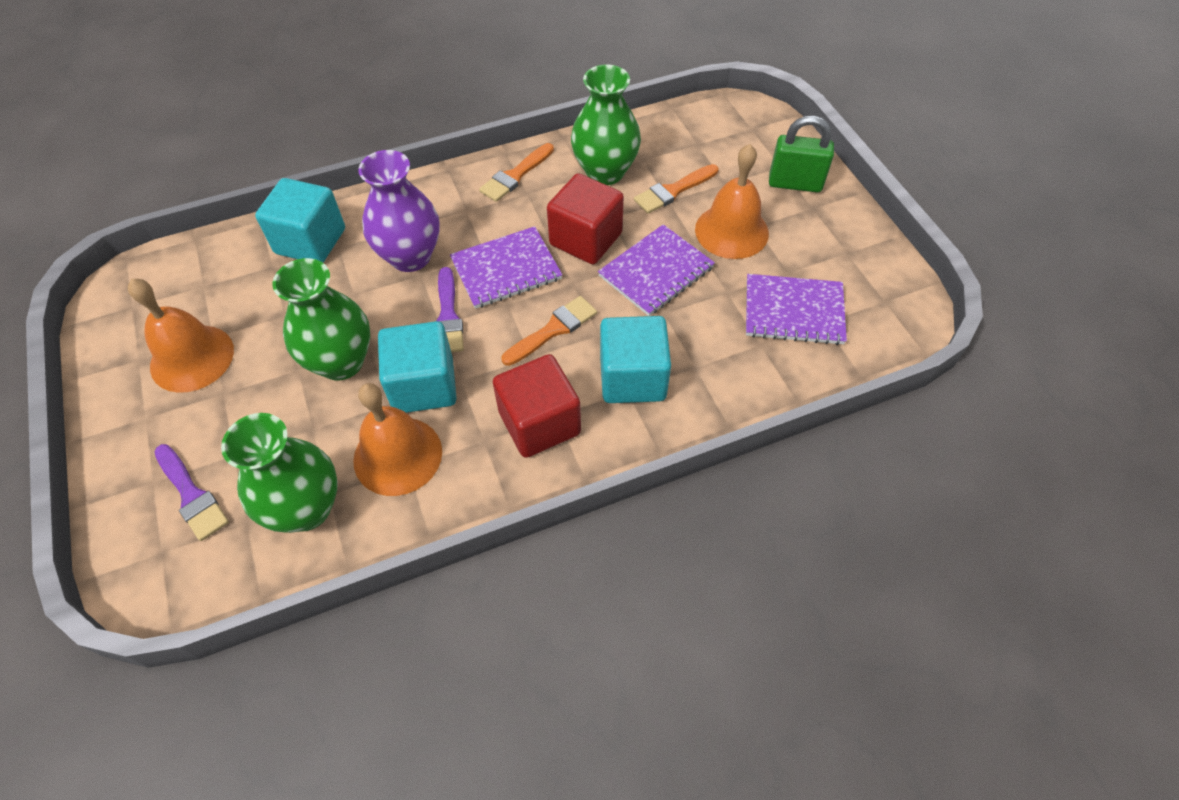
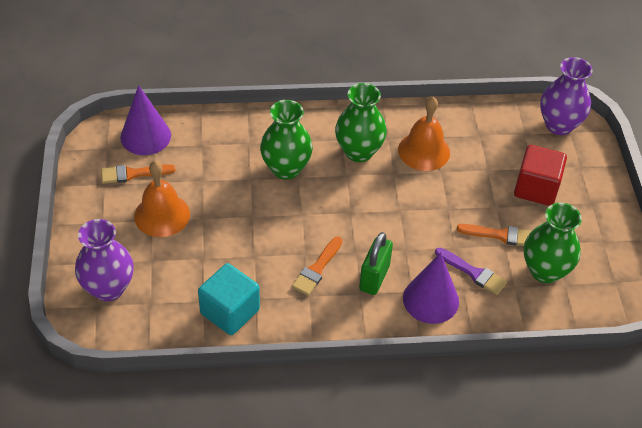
orange bell: 3 -> 2
purple brush: 2 -> 1
purple cone: 0 -> 2
purple notebook: 3 -> 0
purple vase: 1 -> 2
red cube: 2 -> 1
turquoise cube: 3 -> 1

